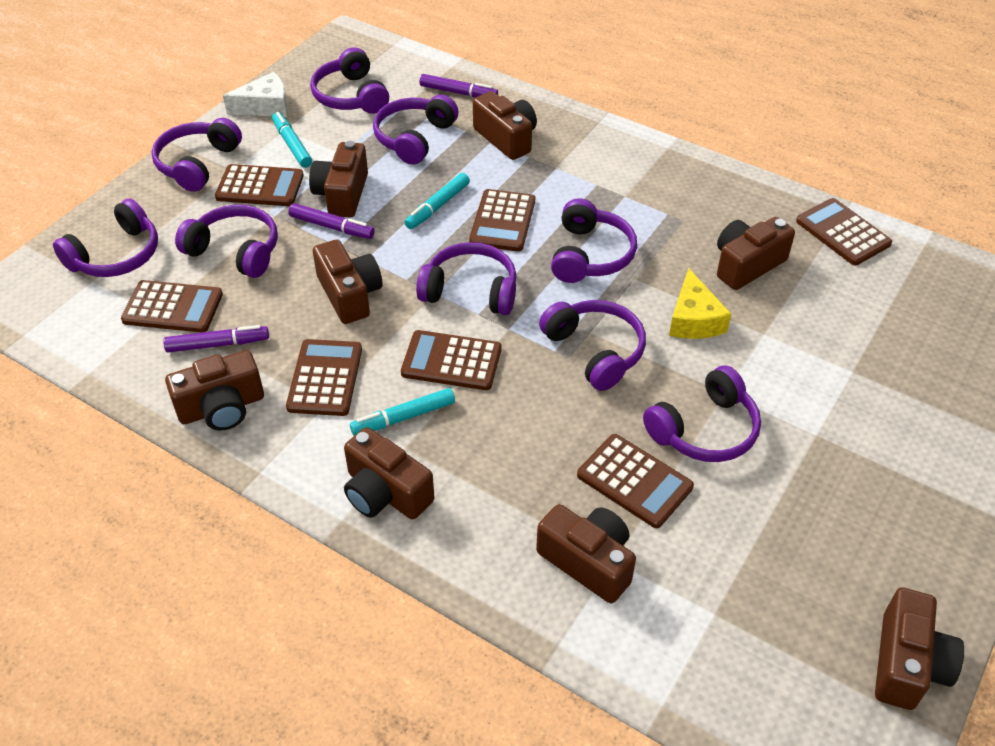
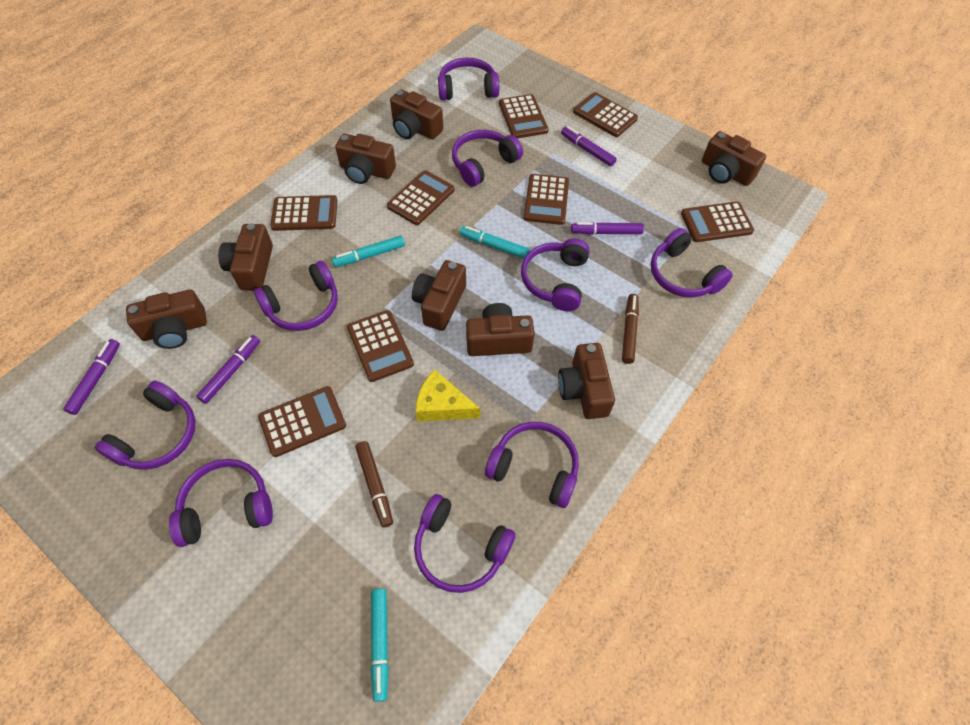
brown calculator: 7 -> 8
brown marker: 0 -> 2
purple marker: 3 -> 4
white cheese: 1 -> 0

